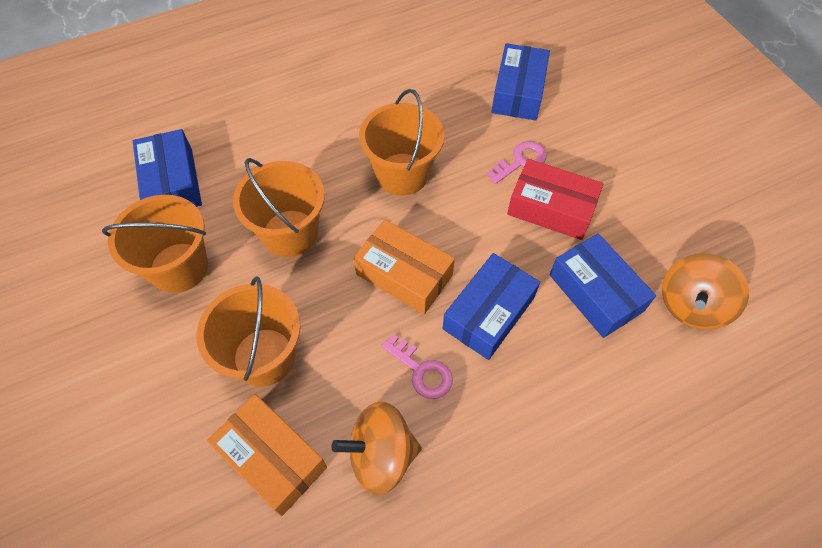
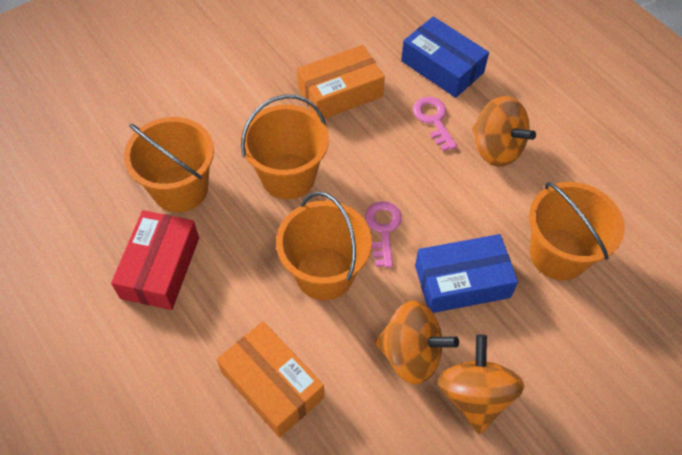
blue box: 4 -> 2
orange spinning top: 2 -> 3

